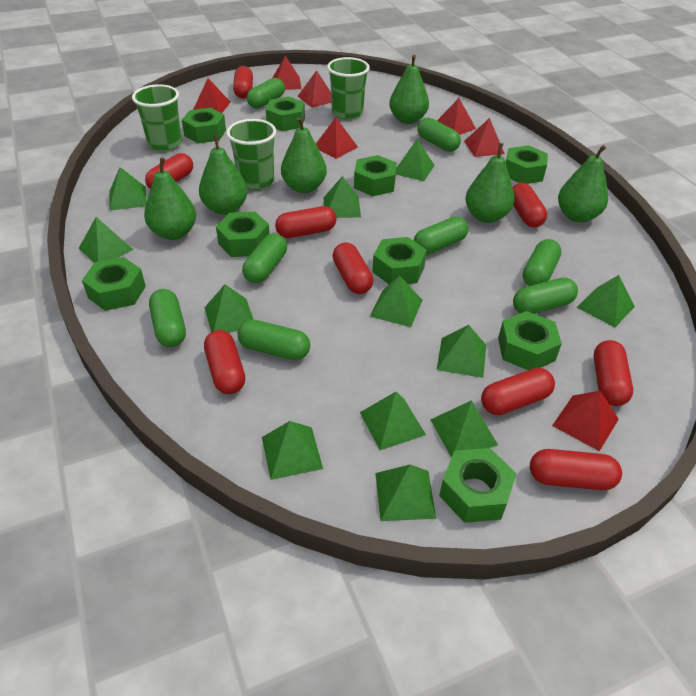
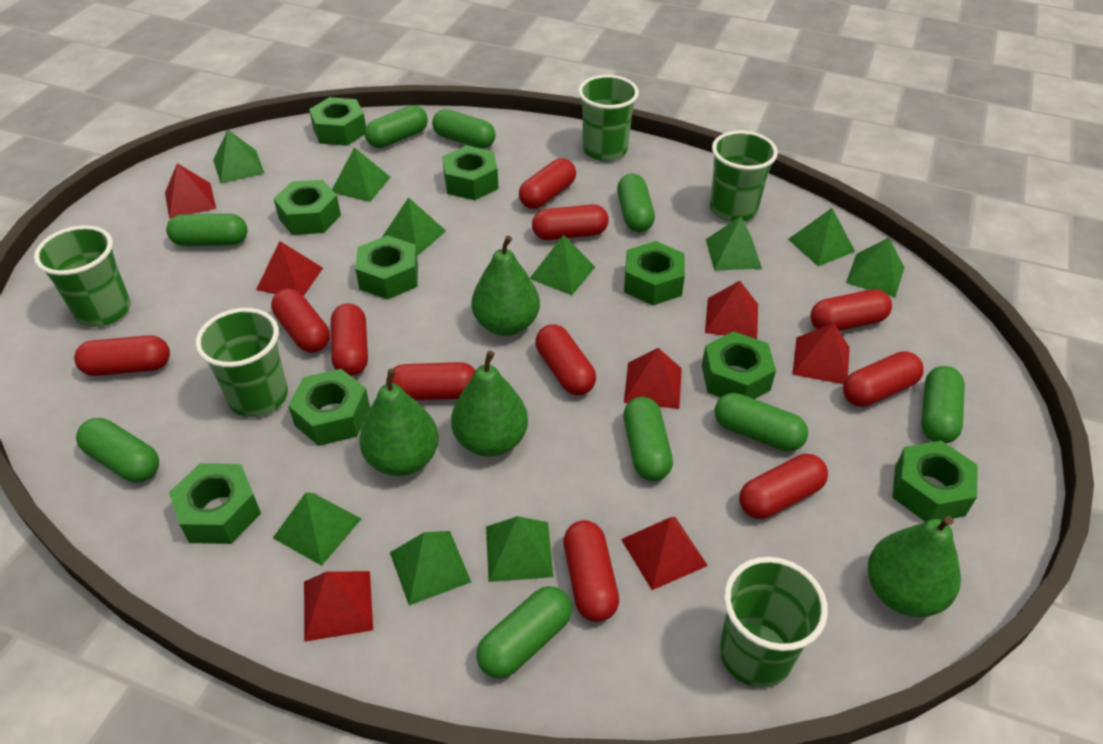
green capsule: 8 -> 9
green cup: 3 -> 5
green pear: 6 -> 4
green pyramid: 12 -> 10
red capsule: 9 -> 11

